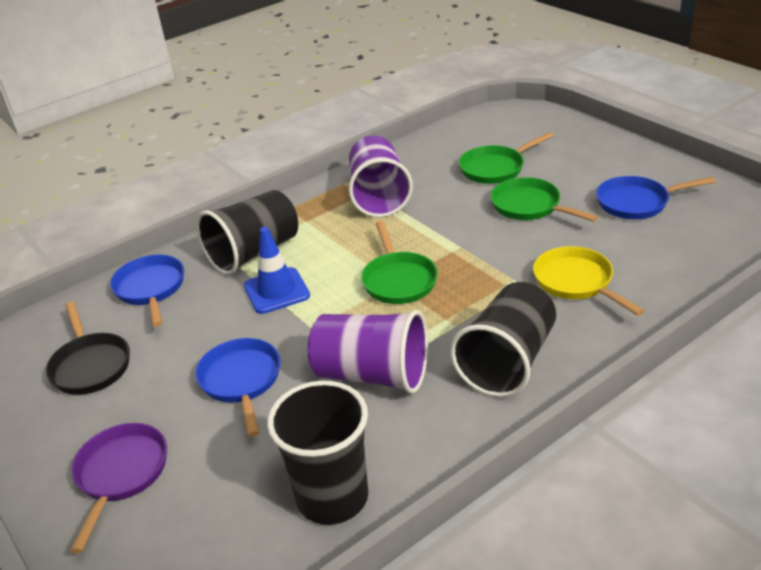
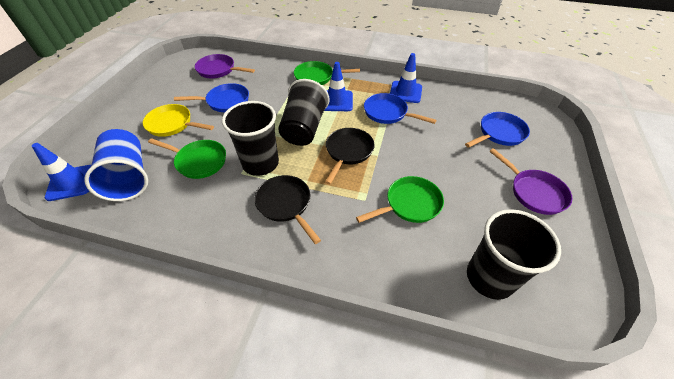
black pan: 1 -> 2
blue cup: 0 -> 1
blue traffic cone: 1 -> 3
purple cup: 2 -> 0
purple pan: 1 -> 2

